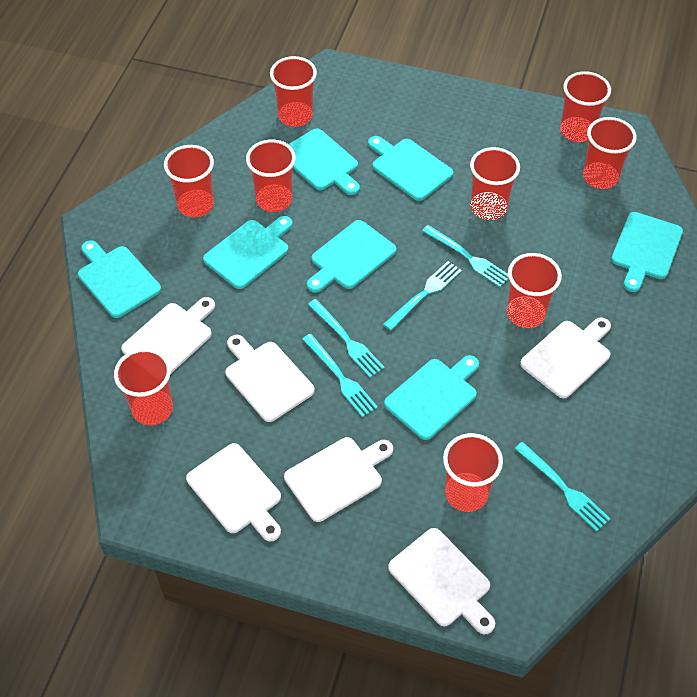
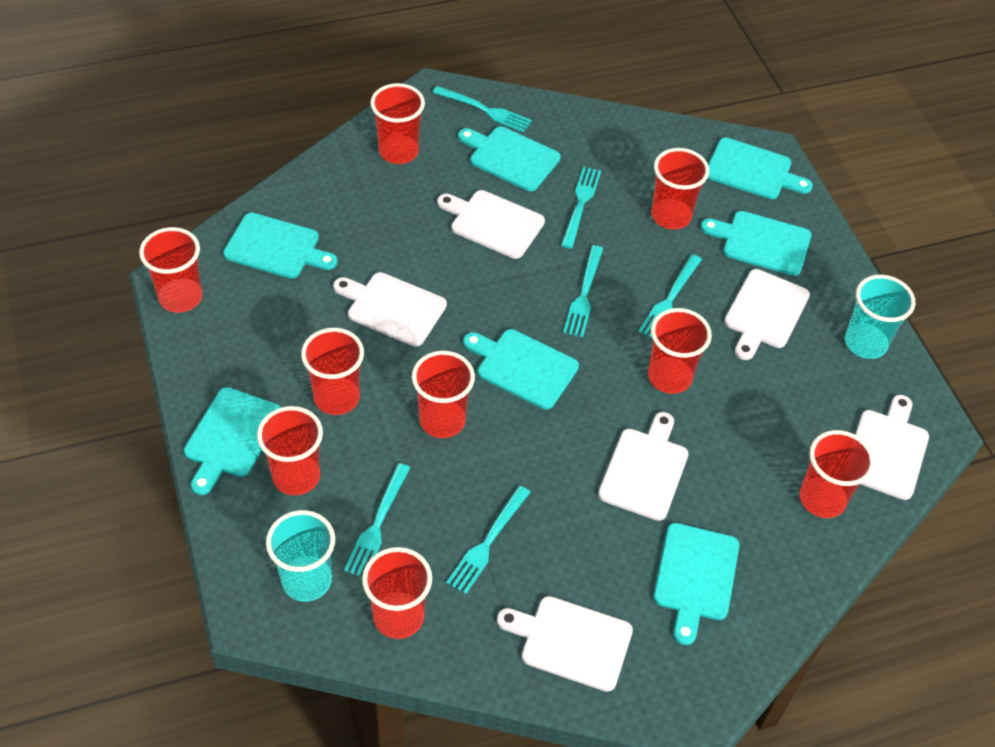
turquoise cup: 0 -> 2
turquoise fork: 5 -> 6

